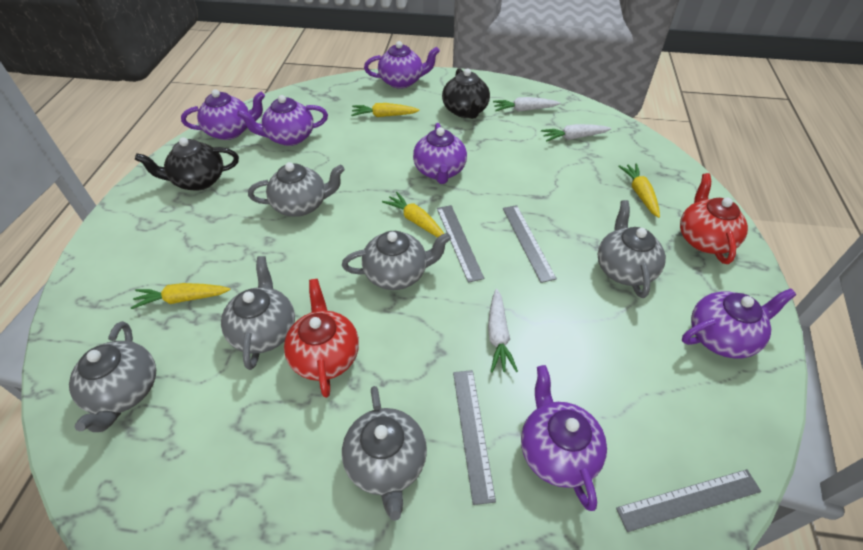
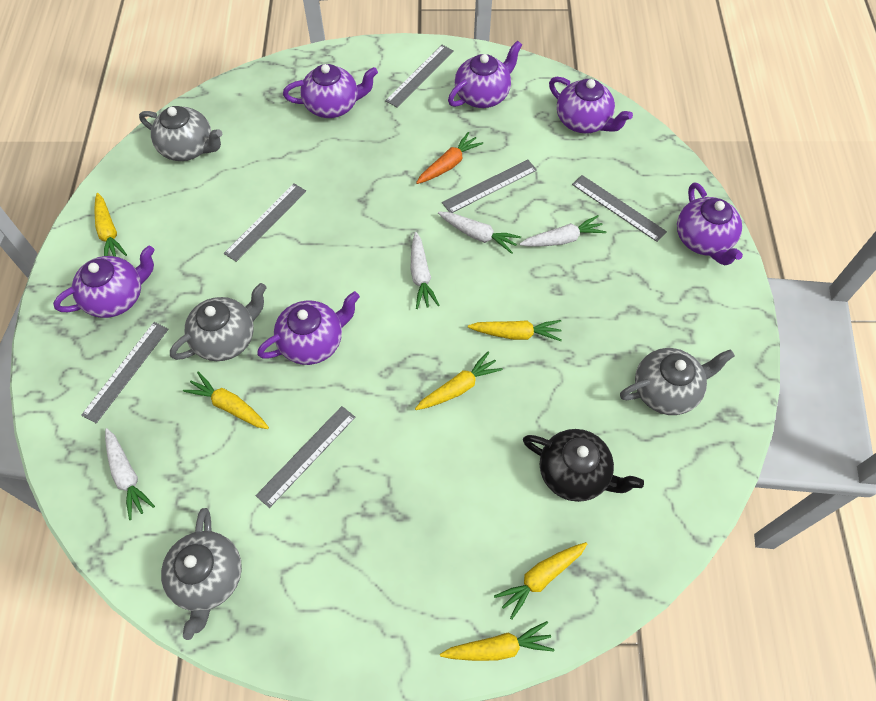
black teapot: 2 -> 1
grey ruler: 4 -> 6
grey teapot: 6 -> 4
orange carrot: 0 -> 1
red teapot: 2 -> 0
white carrot: 3 -> 4
yellow carrot: 4 -> 6

